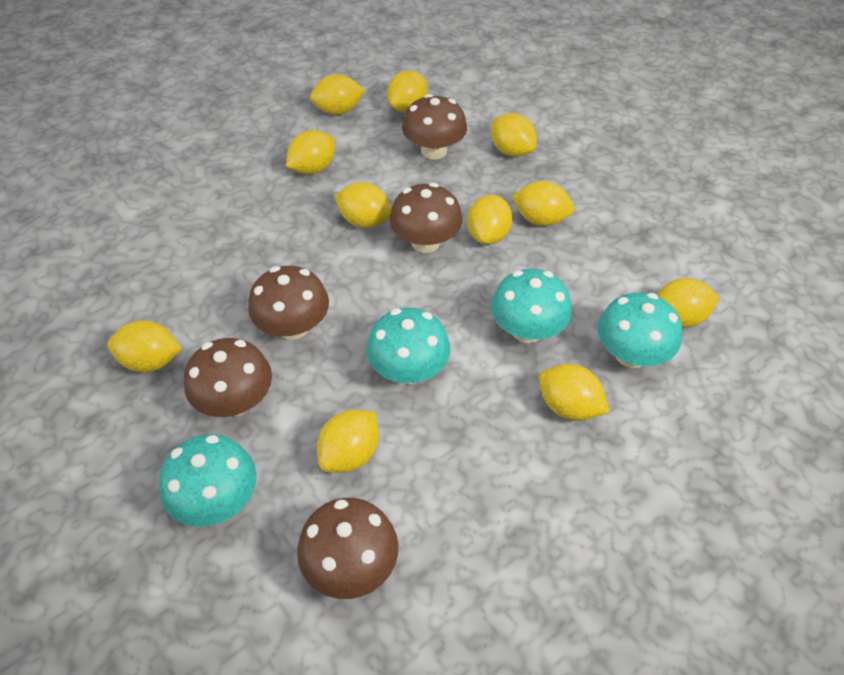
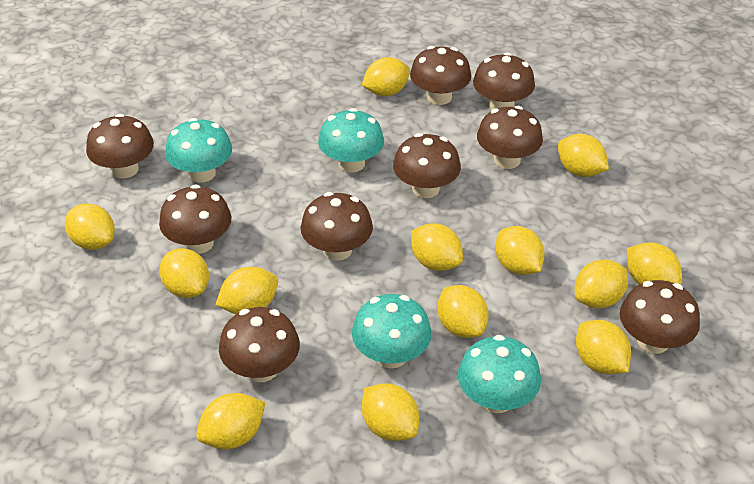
brown mushroom: 5 -> 9
yellow lemon: 11 -> 13

